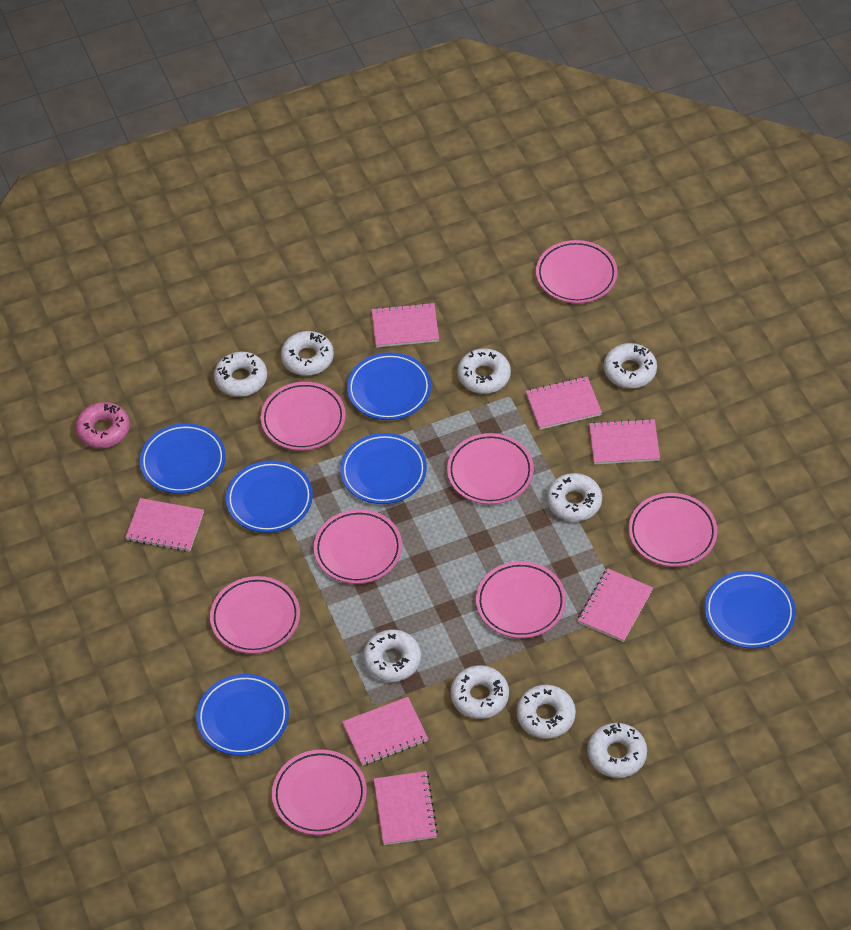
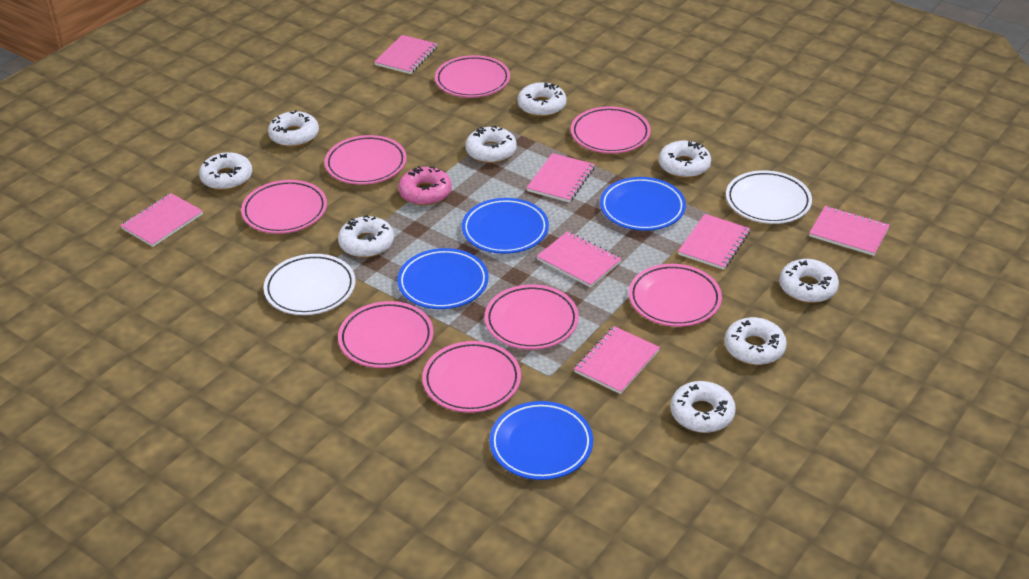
blue plate: 6 -> 4
white plate: 0 -> 2

